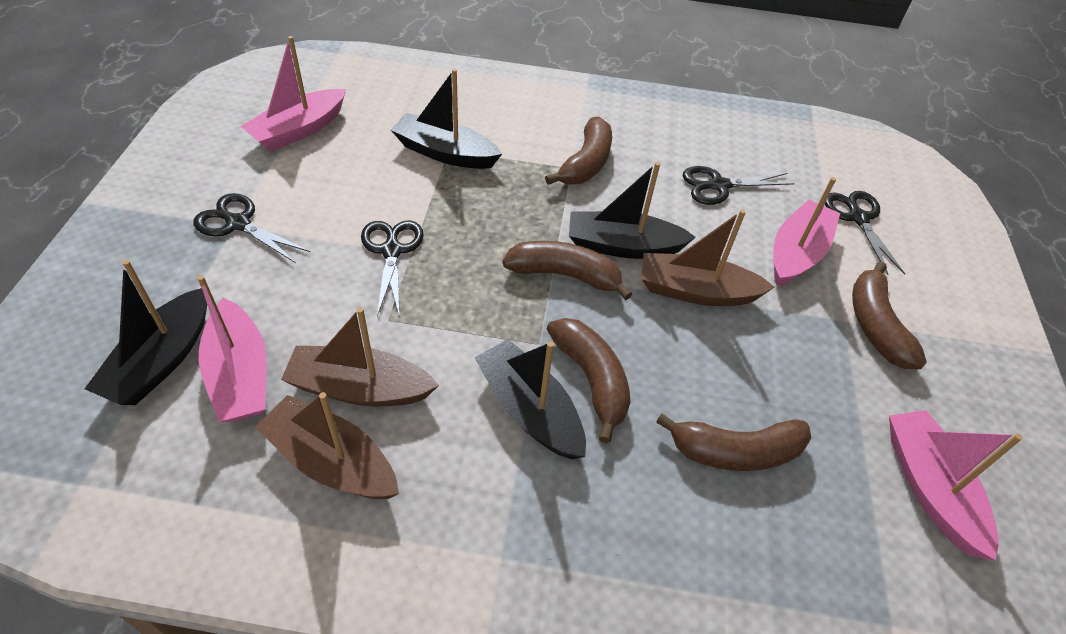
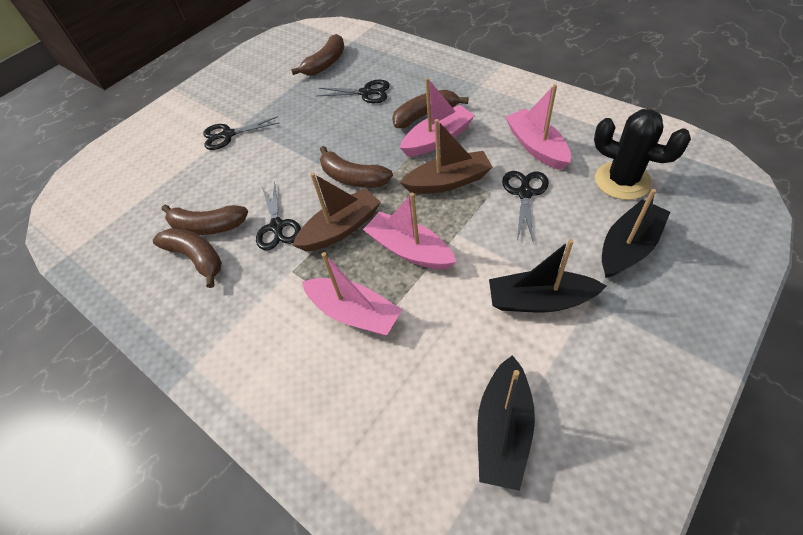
black boat: 4 -> 3
black cactus: 0 -> 1
brown boat: 3 -> 2

